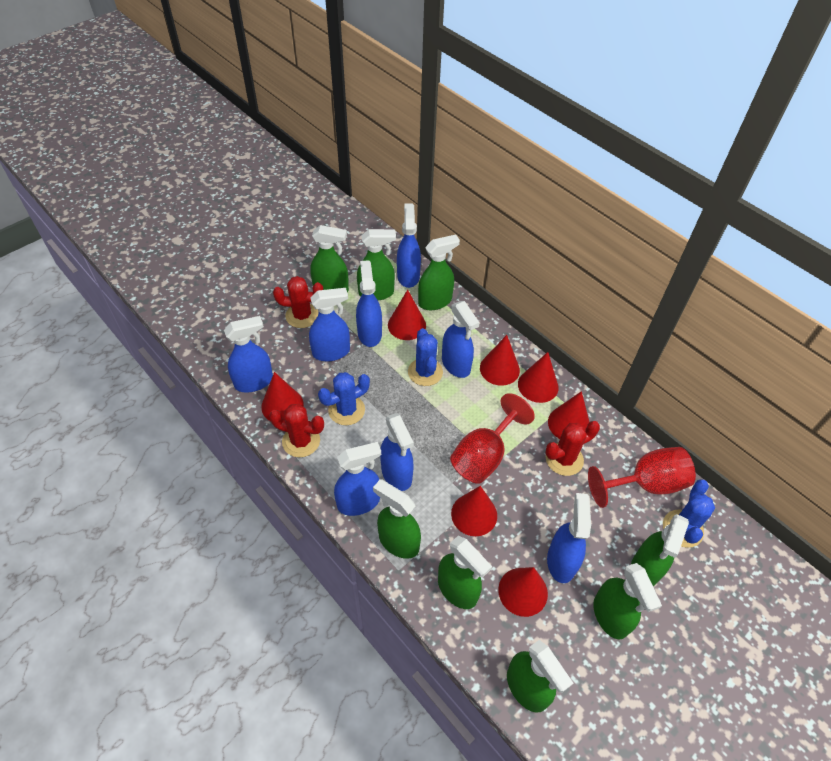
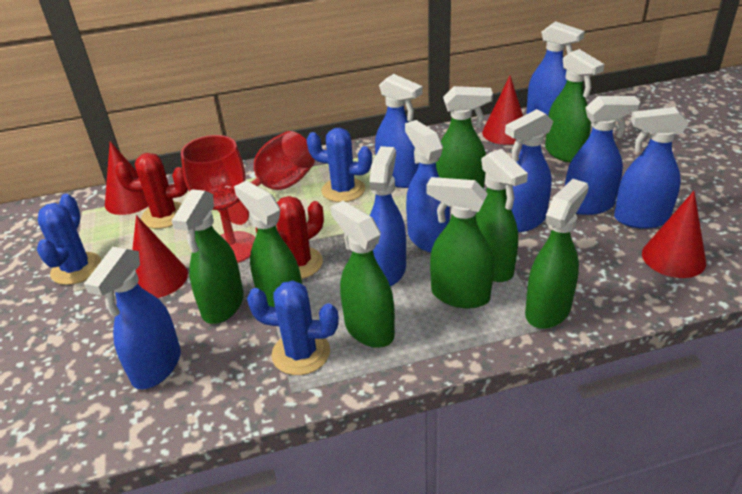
red cactus: 3 -> 2
red cone: 7 -> 4

